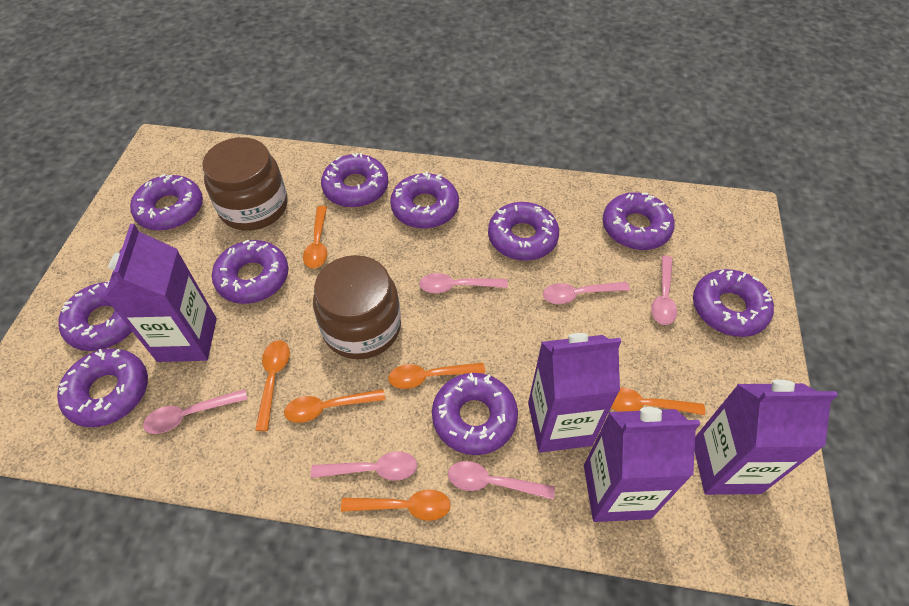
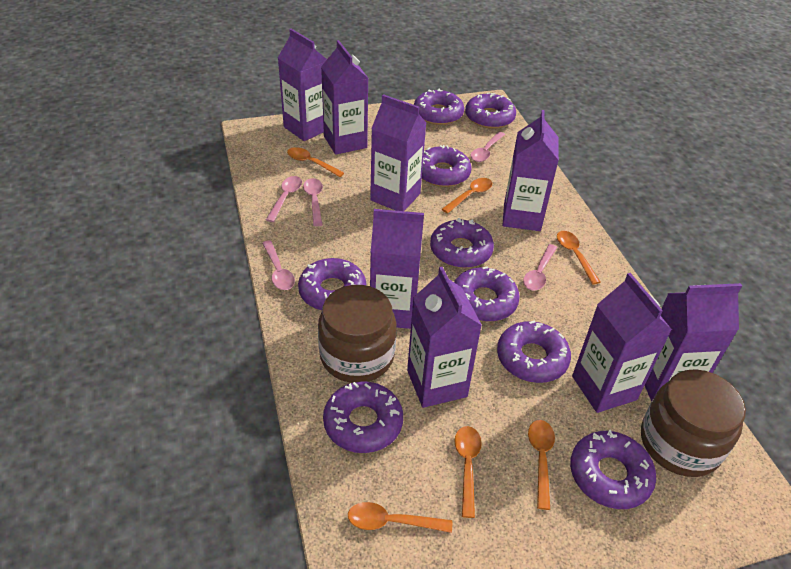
pink spoon: 6 -> 5
purple carton: 4 -> 8
purple donut: 10 -> 9

